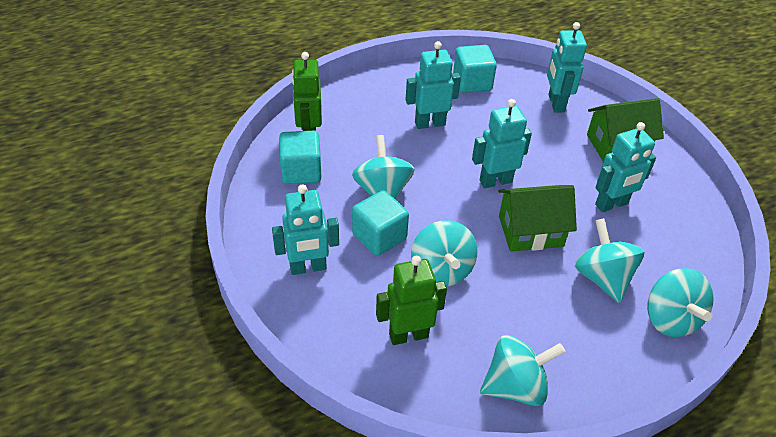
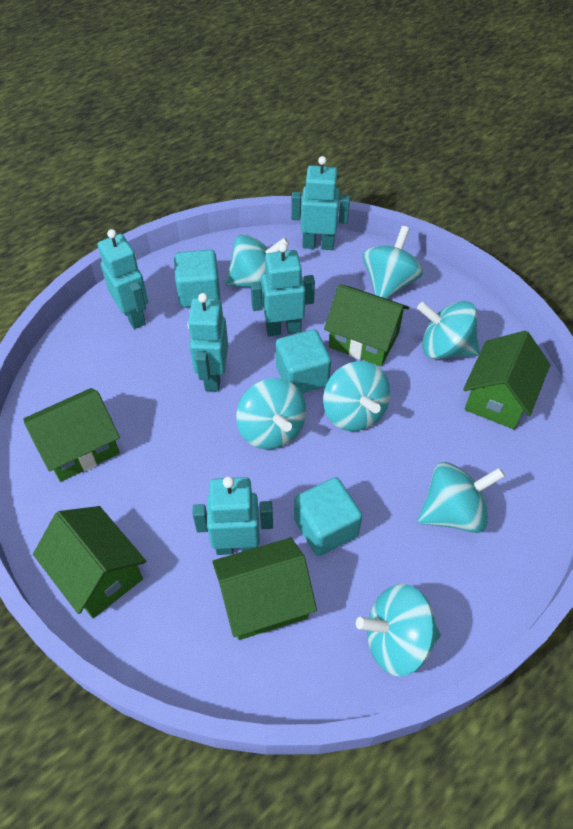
green house: 2 -> 5
green robot: 2 -> 0
turquoise spinning top: 5 -> 7

